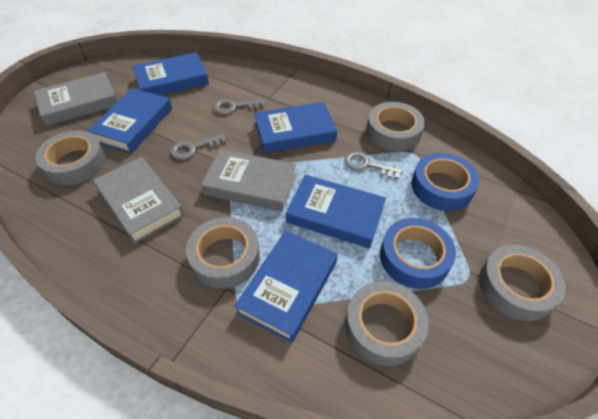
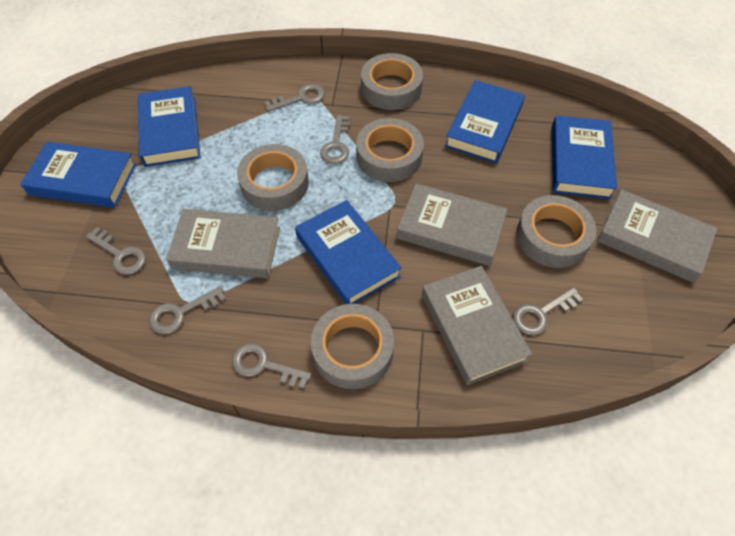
blue tape: 2 -> 0
grey book: 3 -> 4
grey key: 3 -> 6

